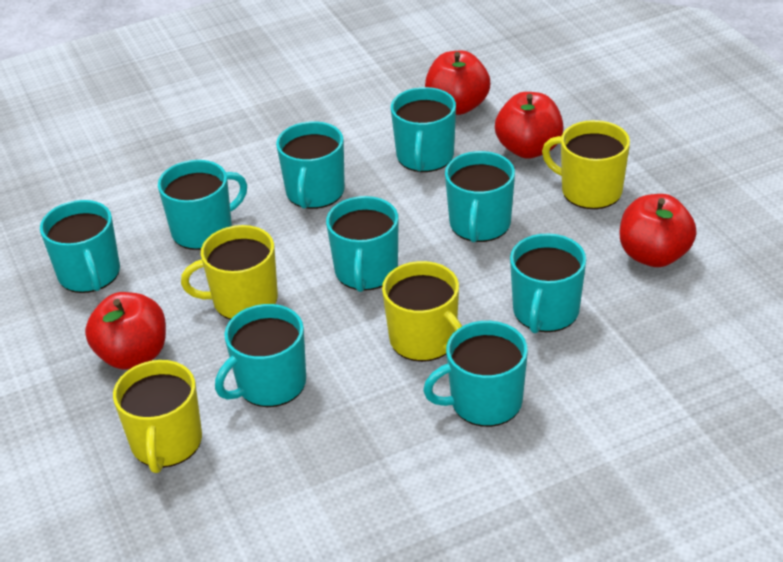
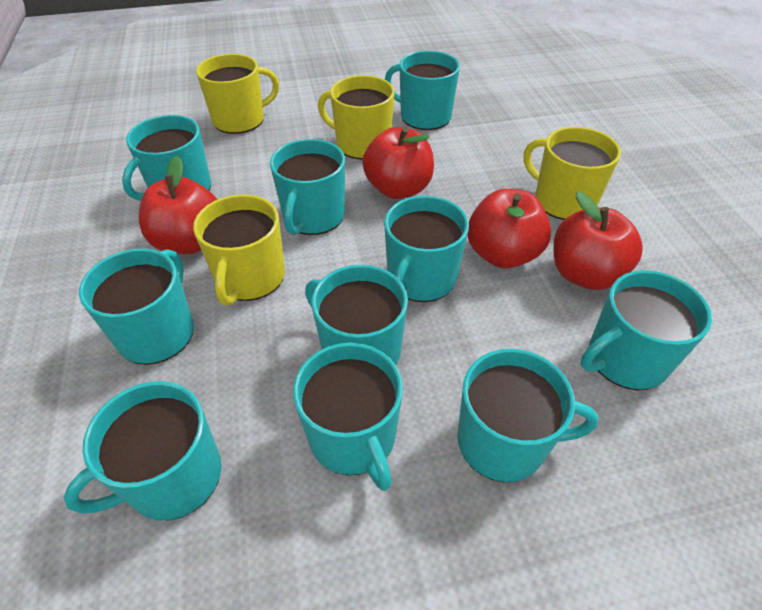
turquoise mug: 9 -> 10

